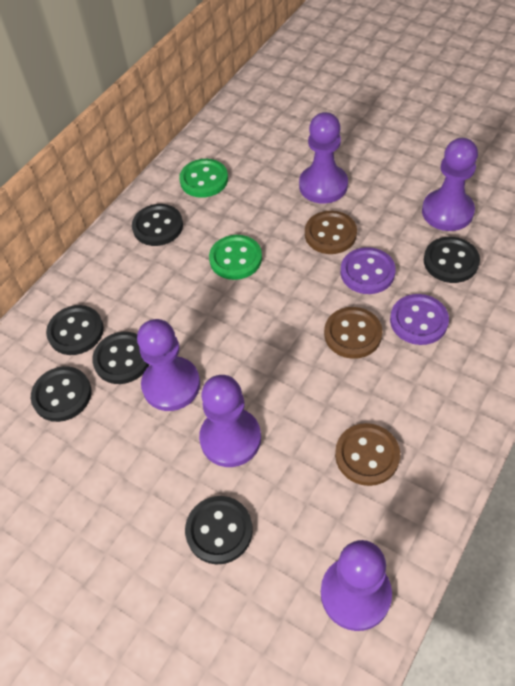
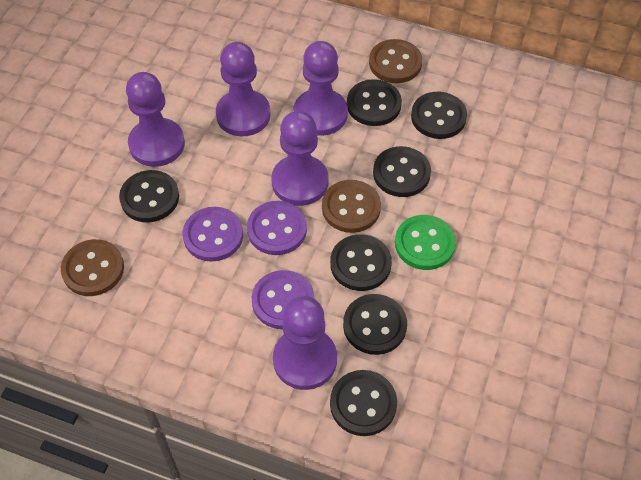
black button: 6 -> 7
green button: 2 -> 1
purple button: 2 -> 3

